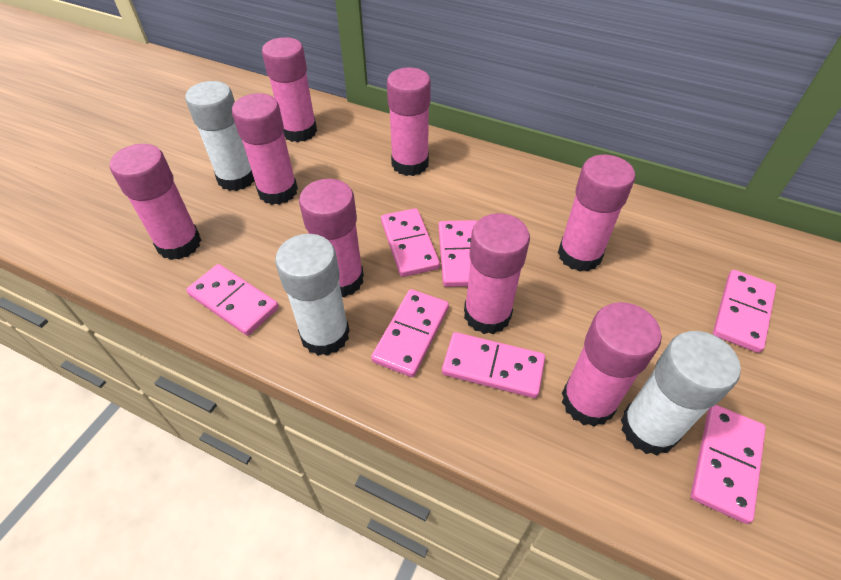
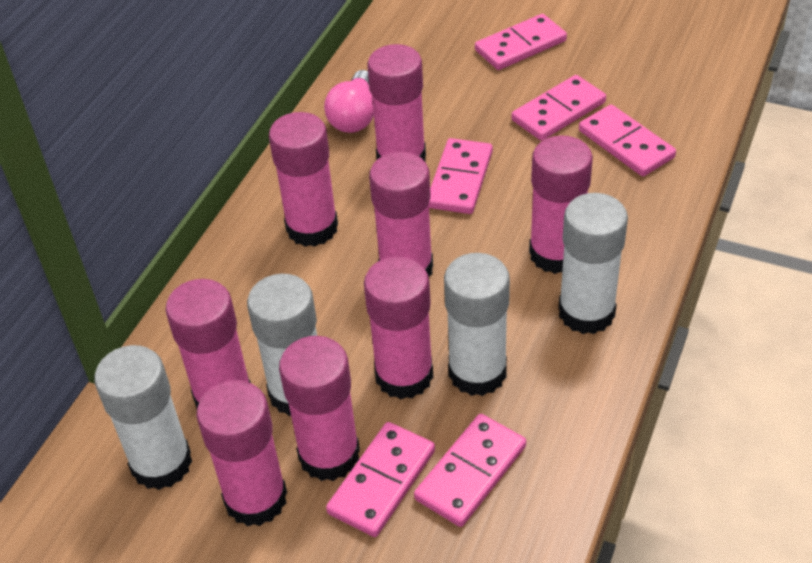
pink domino: 7 -> 6
pink light bulb: 0 -> 1
white glue stick: 3 -> 4

